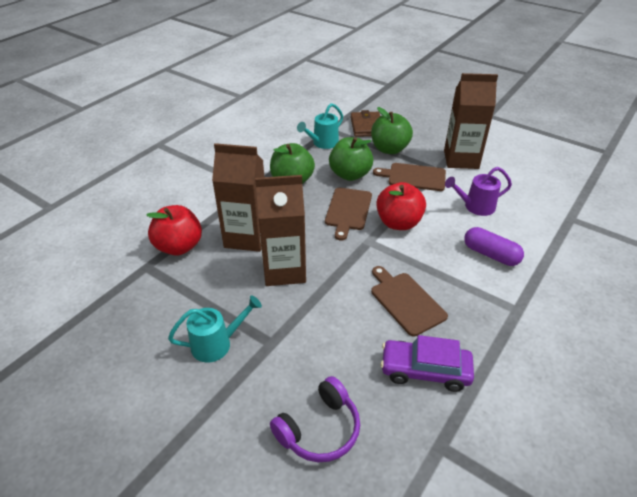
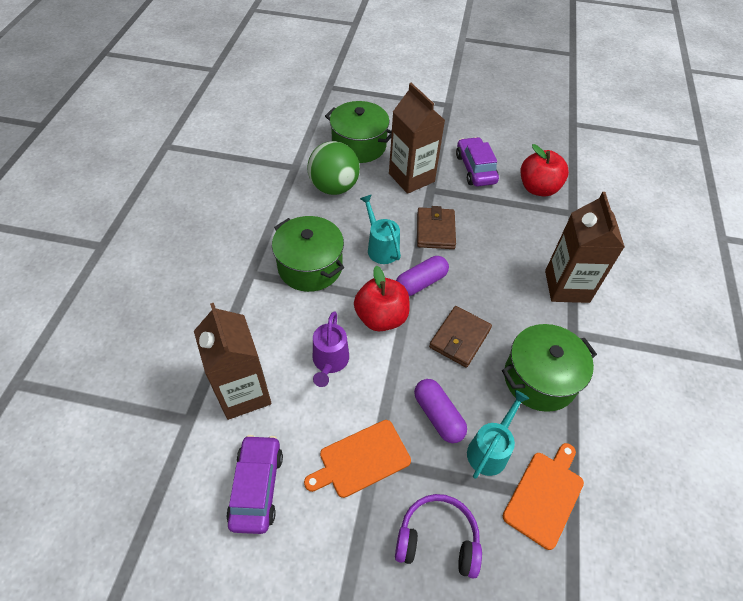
brown cutting board: 3 -> 0
brown wallet: 1 -> 2
green apple: 3 -> 0
green ball: 0 -> 1
green pot: 0 -> 3
orange cutting board: 0 -> 2
purple capsule: 1 -> 2
purple car: 1 -> 2

